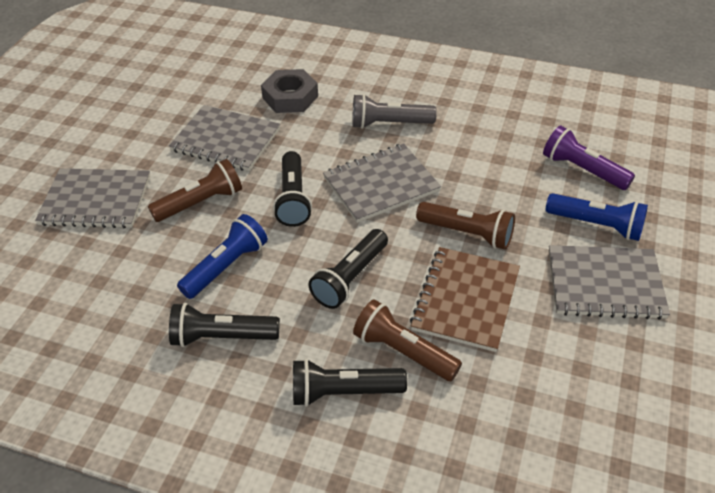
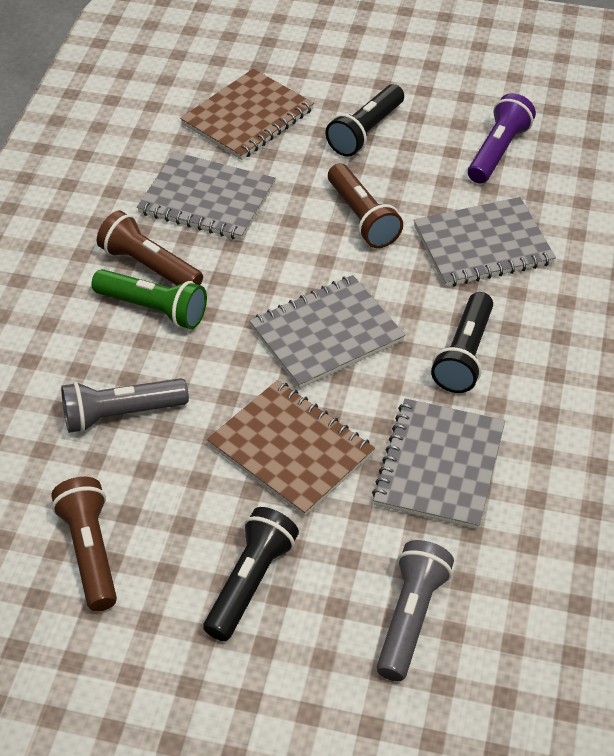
black flashlight: 4 -> 3
blue flashlight: 2 -> 0
brown notebook: 1 -> 2
green flashlight: 0 -> 1
grey flashlight: 1 -> 2
grey nut: 1 -> 0

